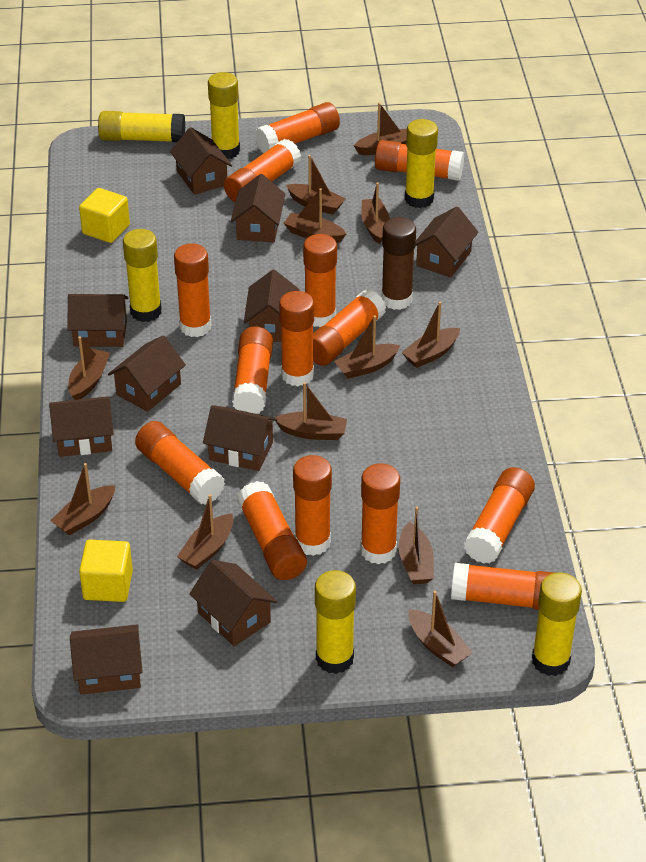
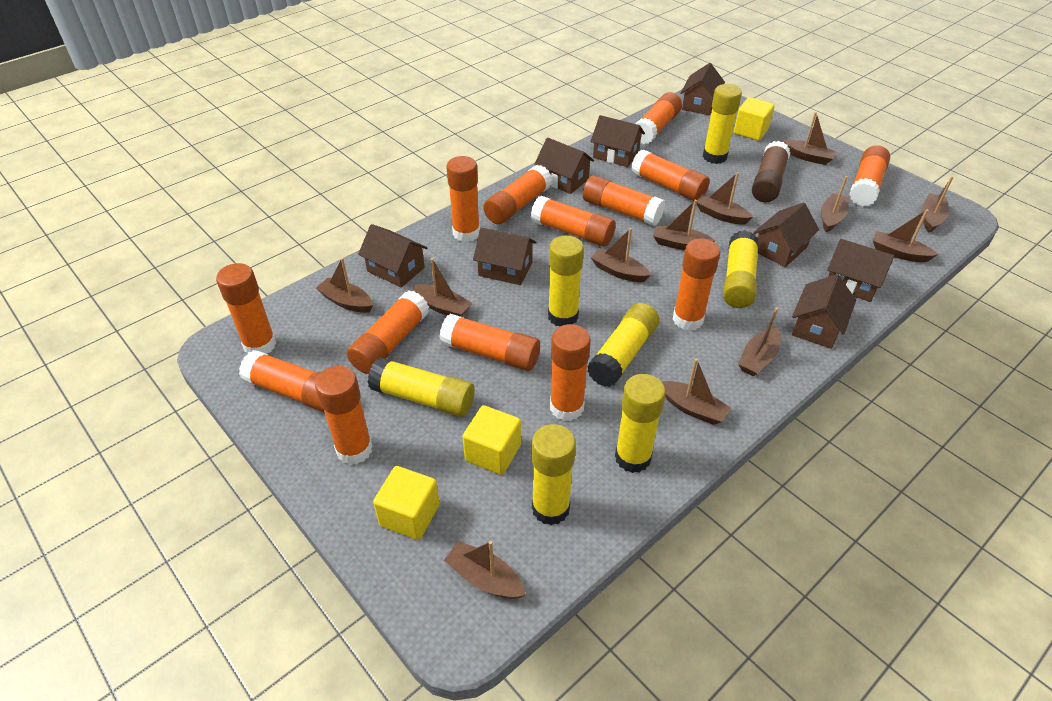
brown house: 10 -> 8
yellow cube: 2 -> 3
yellow glue stick: 6 -> 7

